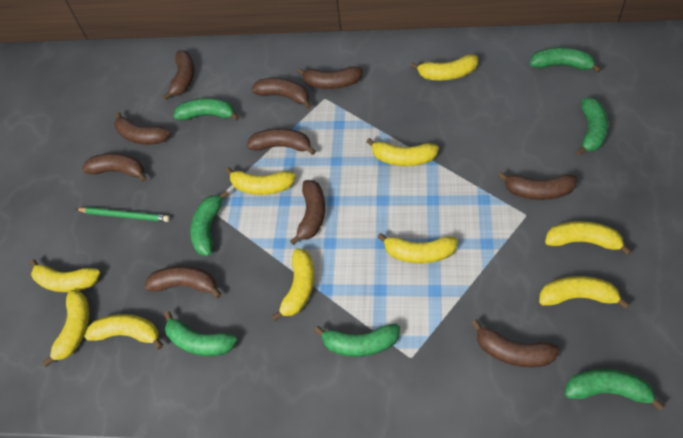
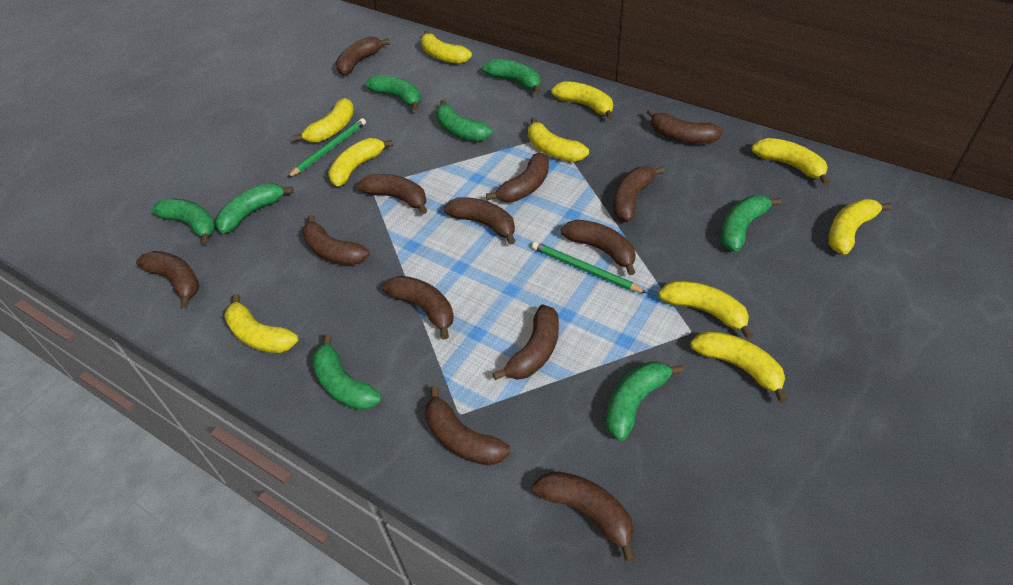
brown banana: 10 -> 13
green banana: 7 -> 8
green pencil: 1 -> 2

